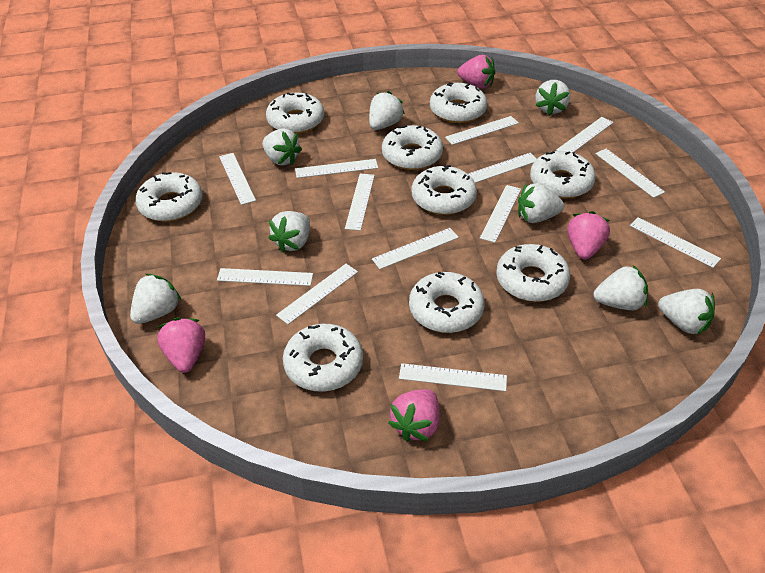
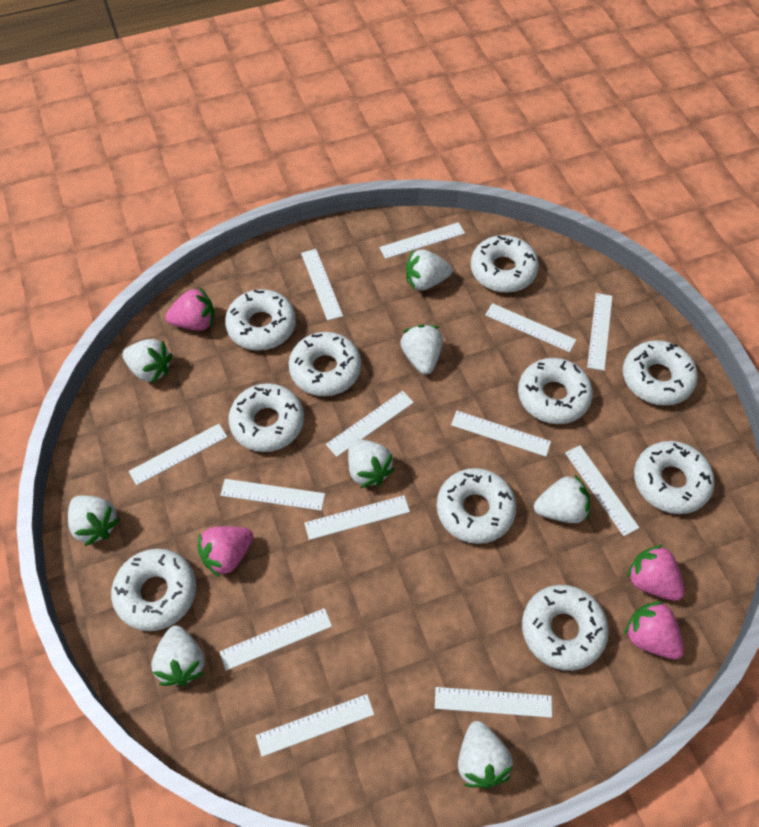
white donut: 9 -> 10

